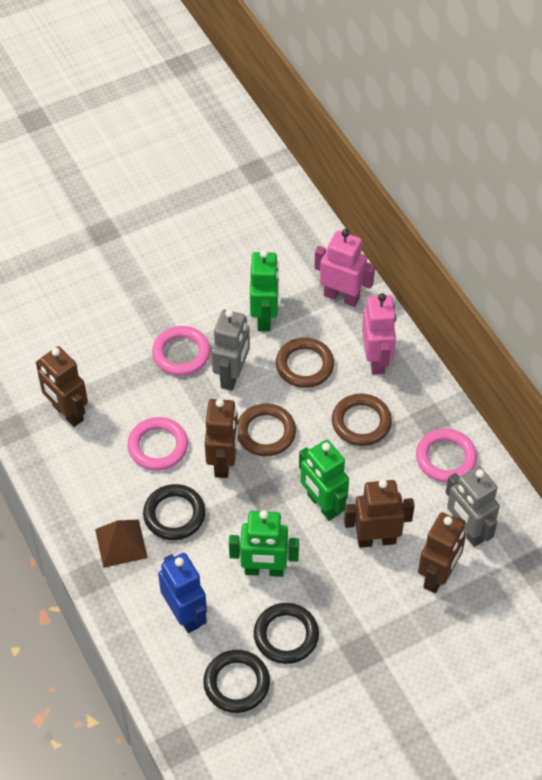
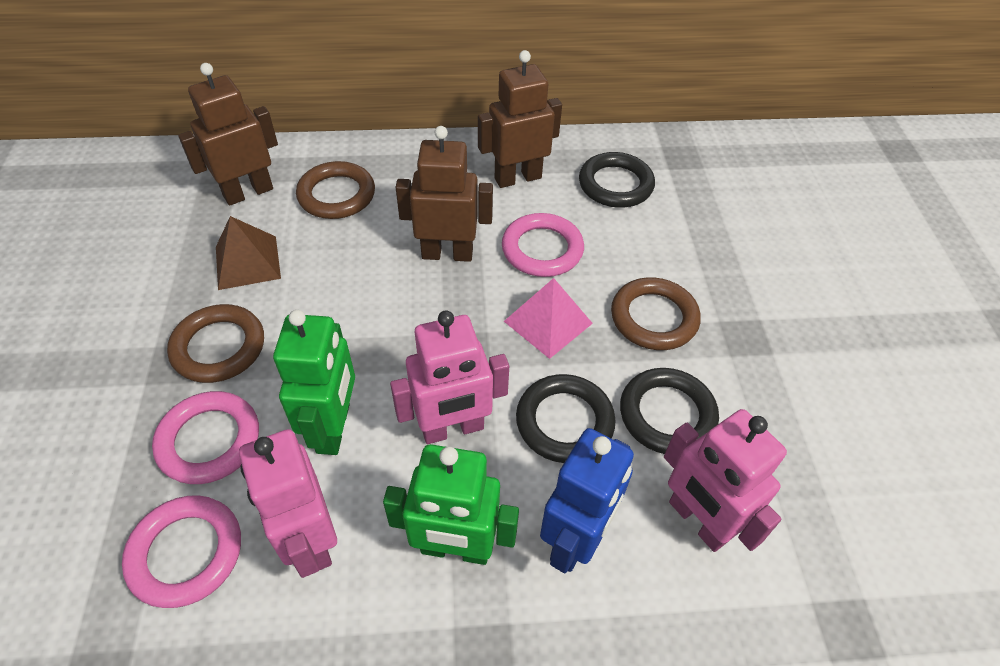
brown robot: 4 -> 3
green robot: 3 -> 2
grey robot: 2 -> 0
pink pyramid: 0 -> 1
pink robot: 2 -> 3

